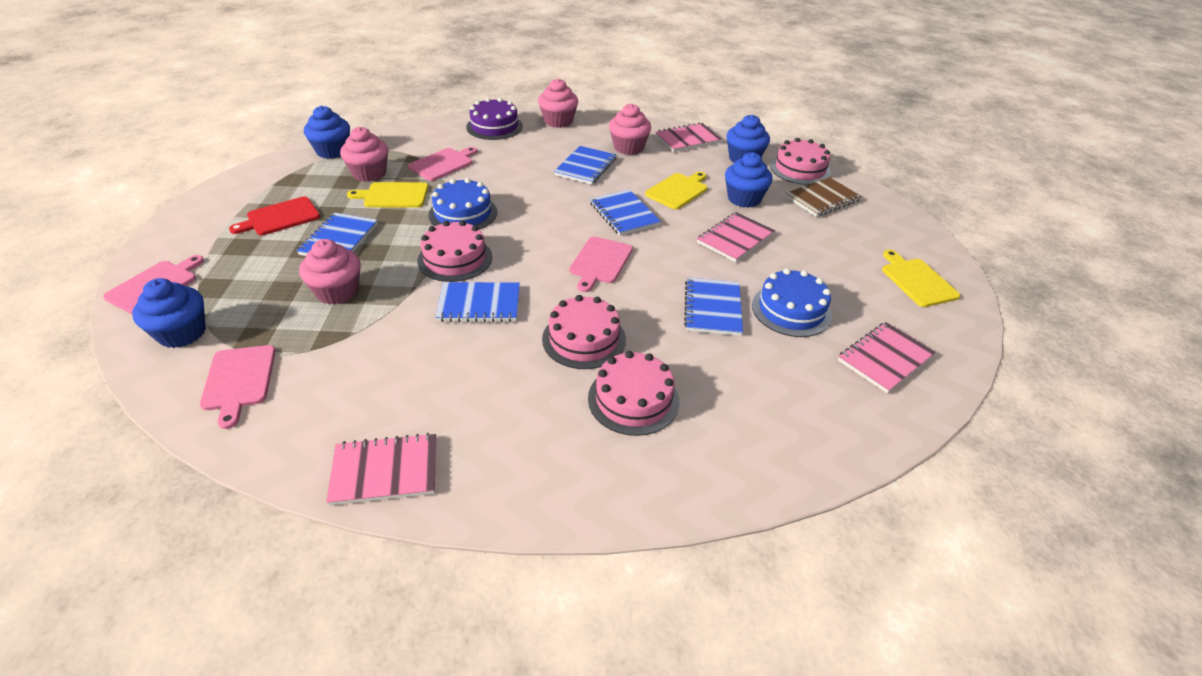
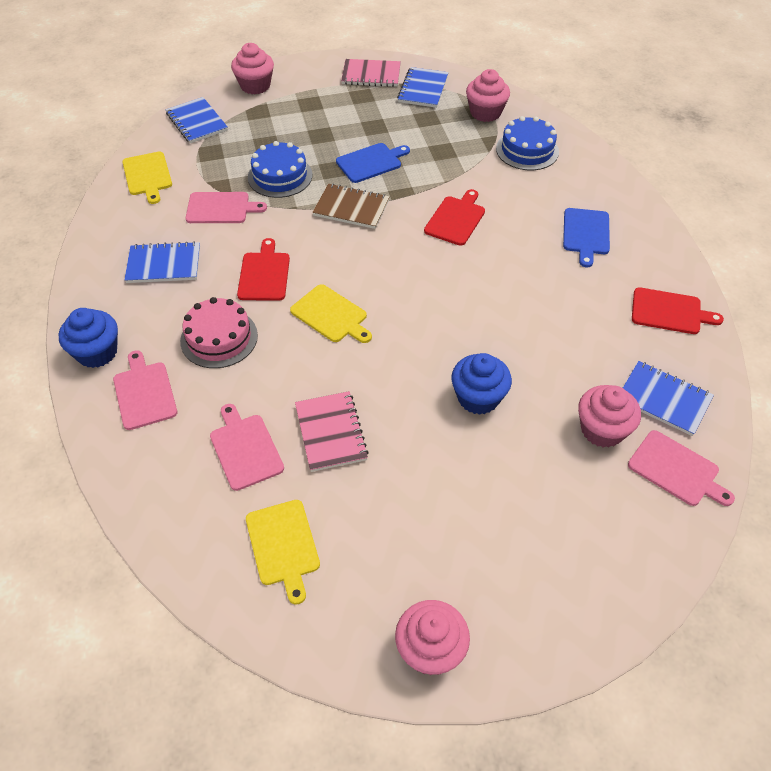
blue cupcake: 4 -> 2
blue cutting board: 0 -> 2
blue notebook: 5 -> 4
pink cake: 4 -> 1
pink notebook: 4 -> 2
purple cake: 1 -> 0
red cutting board: 1 -> 3

